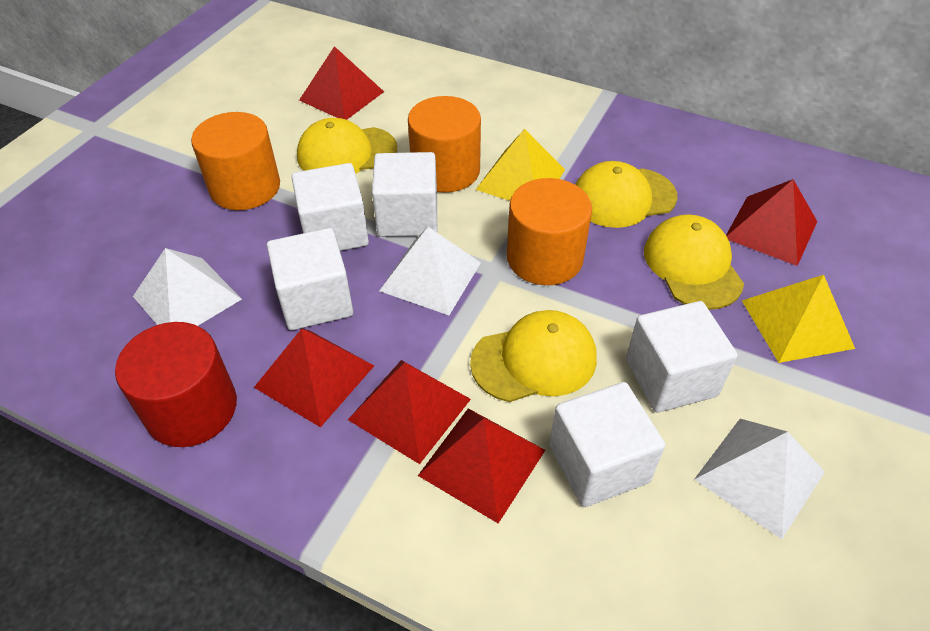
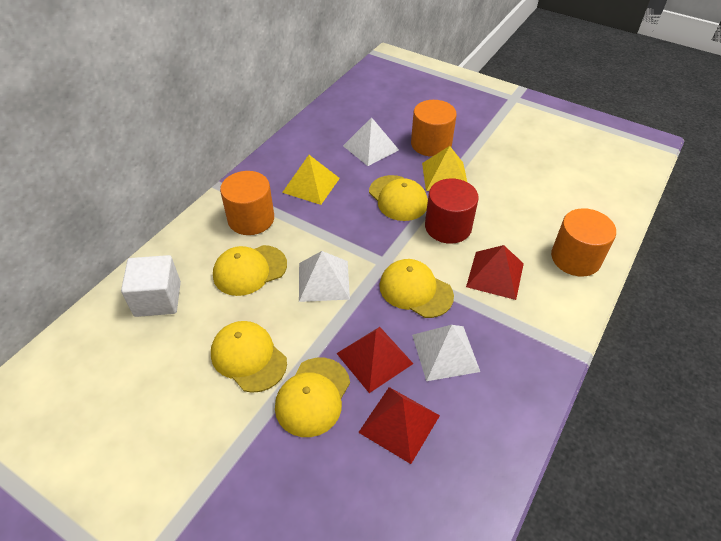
red pyramid: 5 -> 3
white cube: 5 -> 1
yellow cap: 4 -> 5

